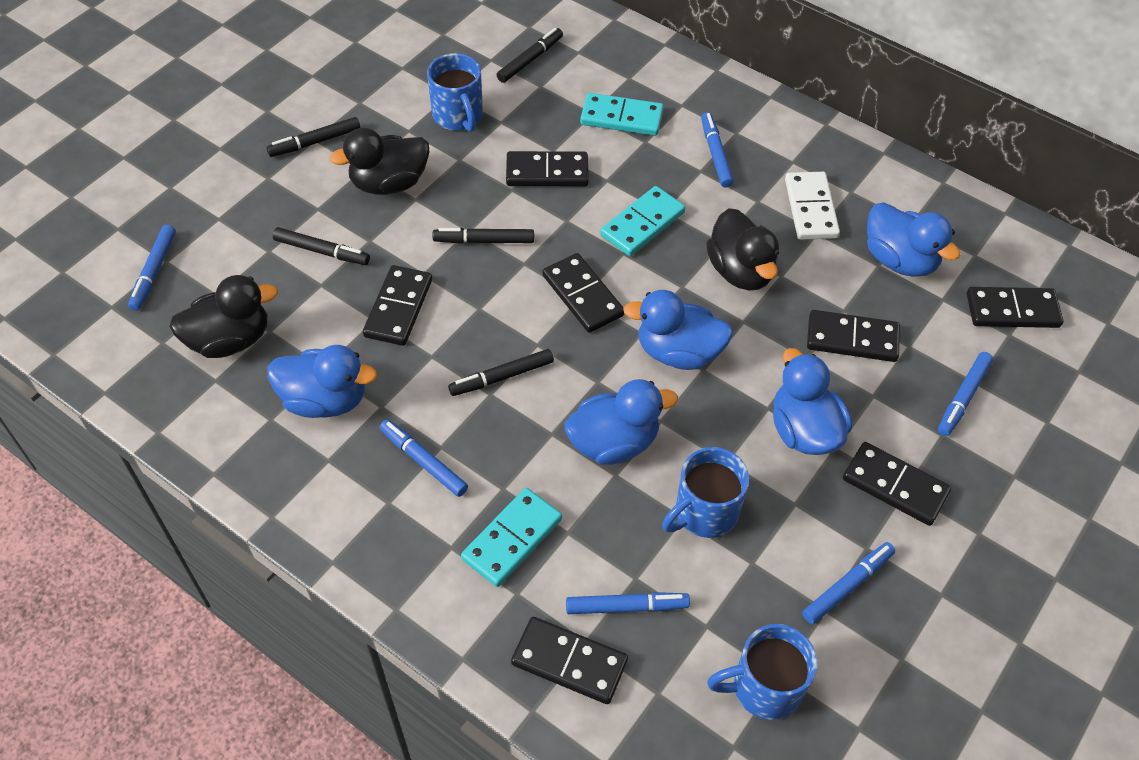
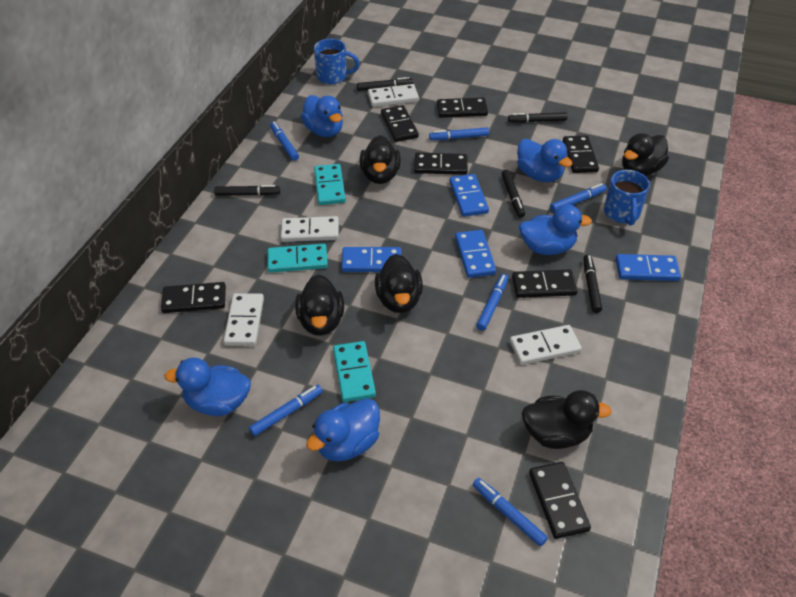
black duck: 3 -> 5
blue domino: 0 -> 4
blue mug: 3 -> 2
white domino: 1 -> 4

